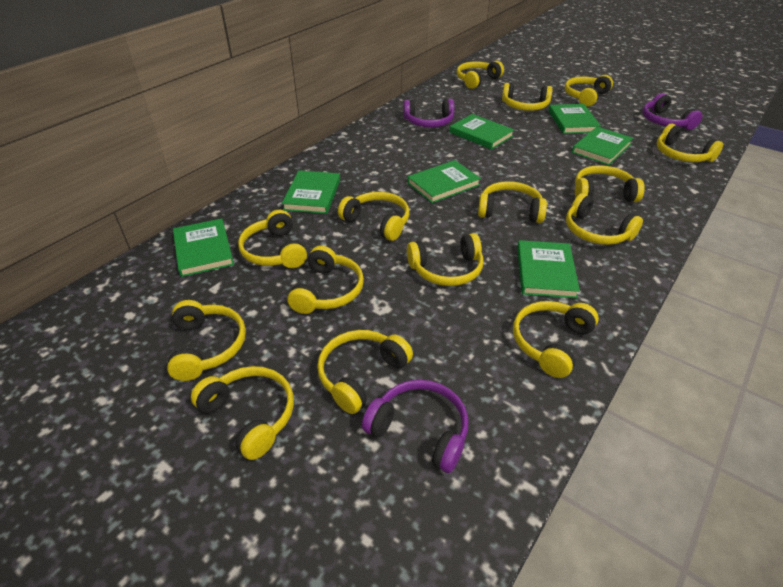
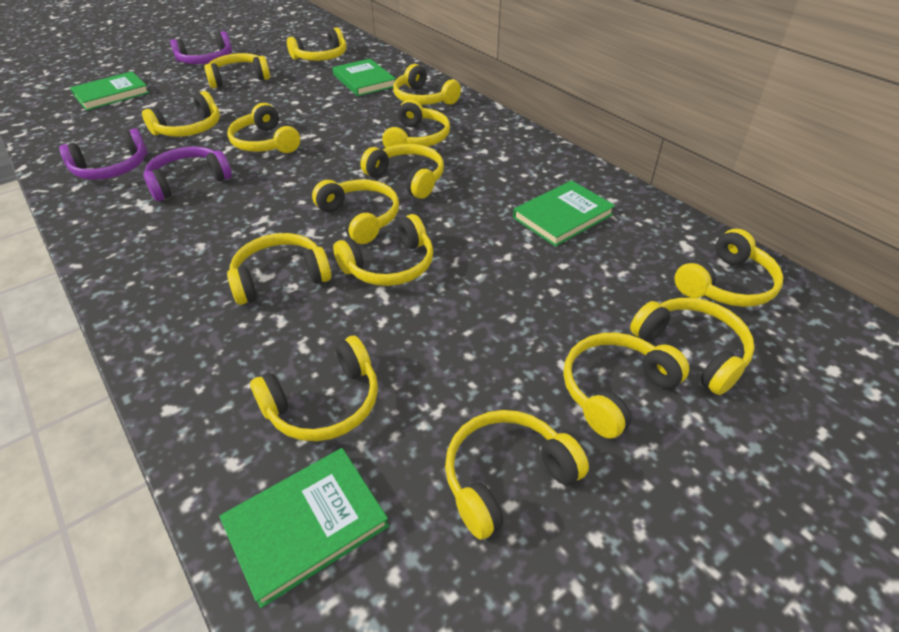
green book: 7 -> 4

